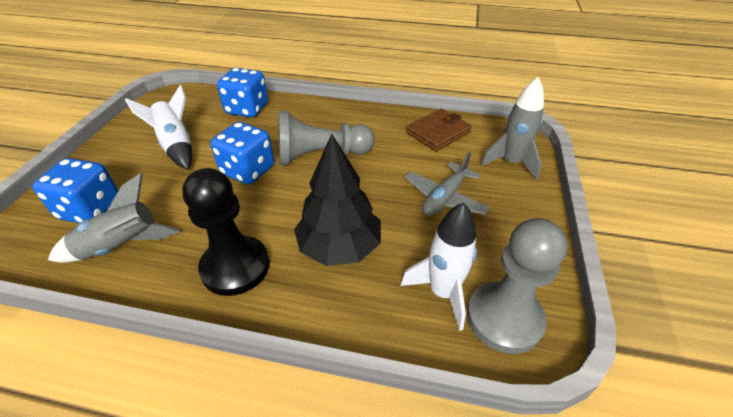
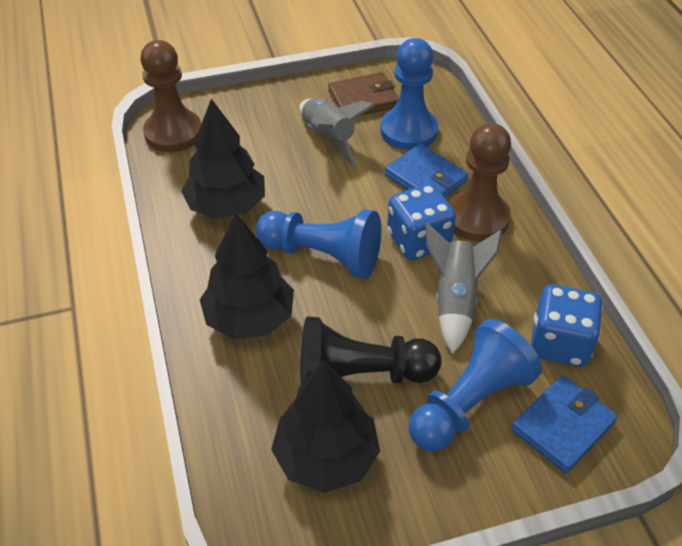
black tree: 1 -> 3
blue dice: 3 -> 2
blue pawn: 0 -> 3
blue wallet: 0 -> 2
brown pawn: 0 -> 2
grey pawn: 2 -> 0
grey plane: 1 -> 0
white rocket: 2 -> 0

